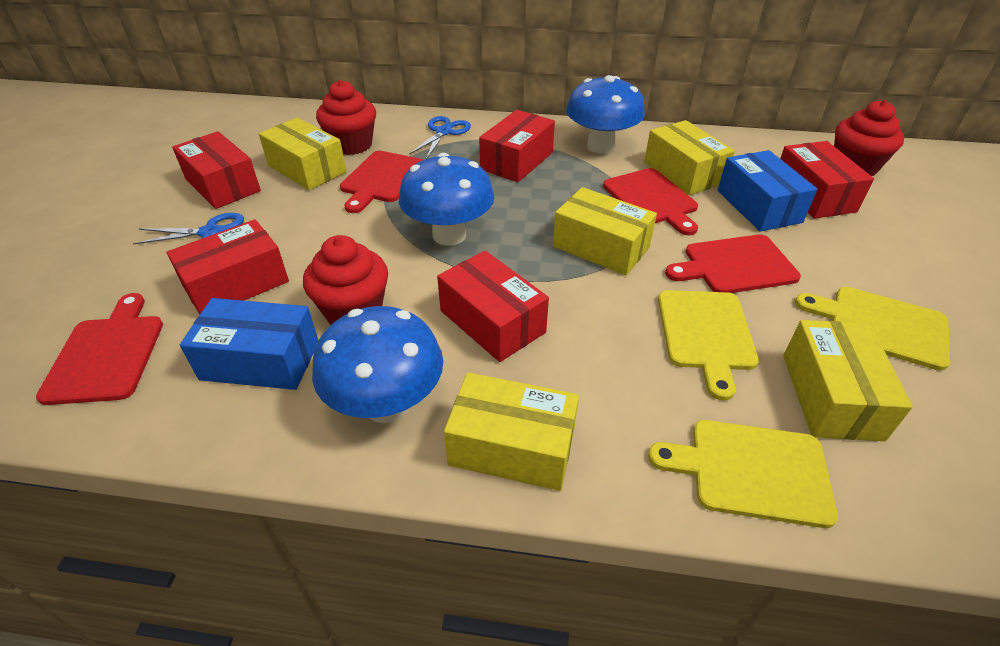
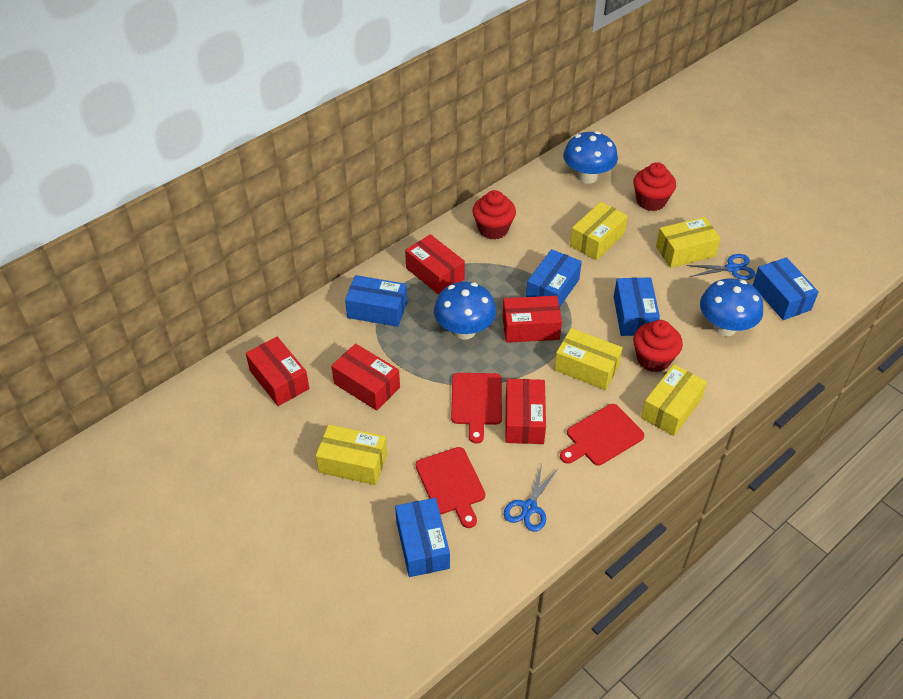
blue box: 2 -> 5
red cutting board: 4 -> 3
yellow cutting board: 3 -> 0

